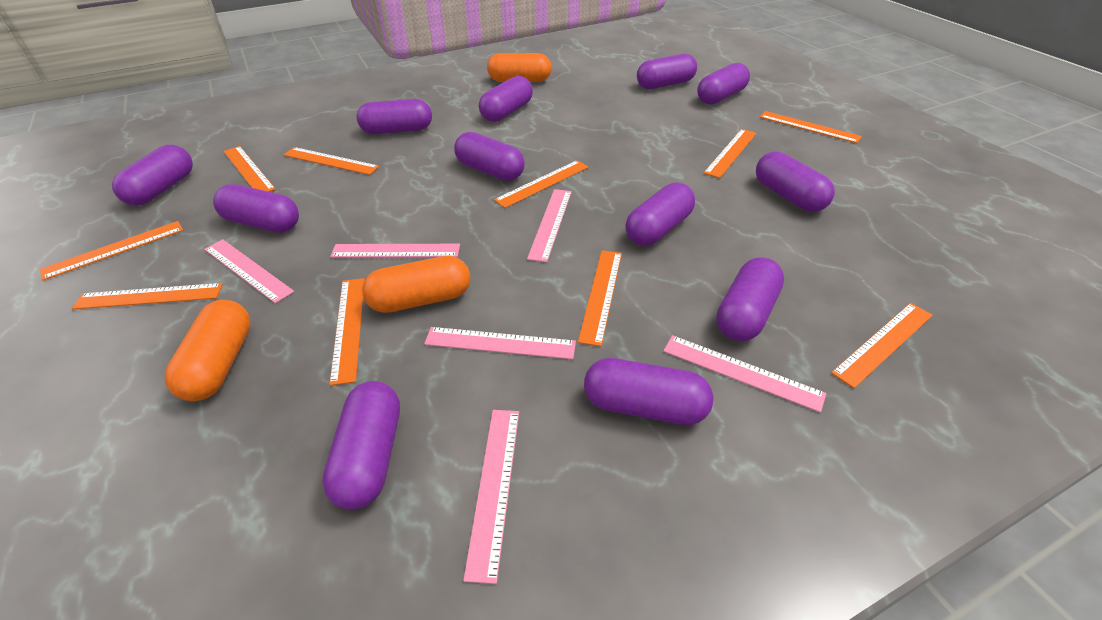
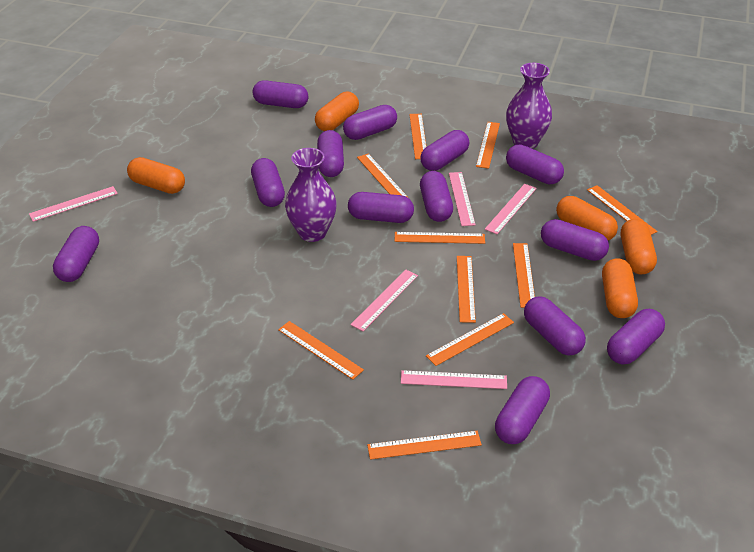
orange capsule: 3 -> 5
pink ruler: 6 -> 5
purple capsule: 12 -> 13
purple vase: 0 -> 2

